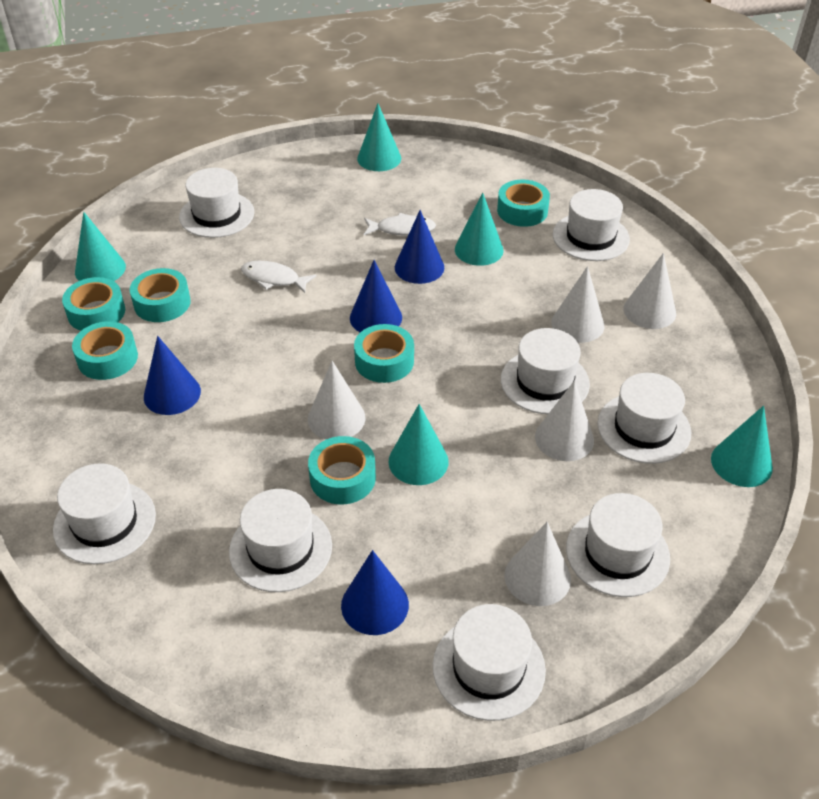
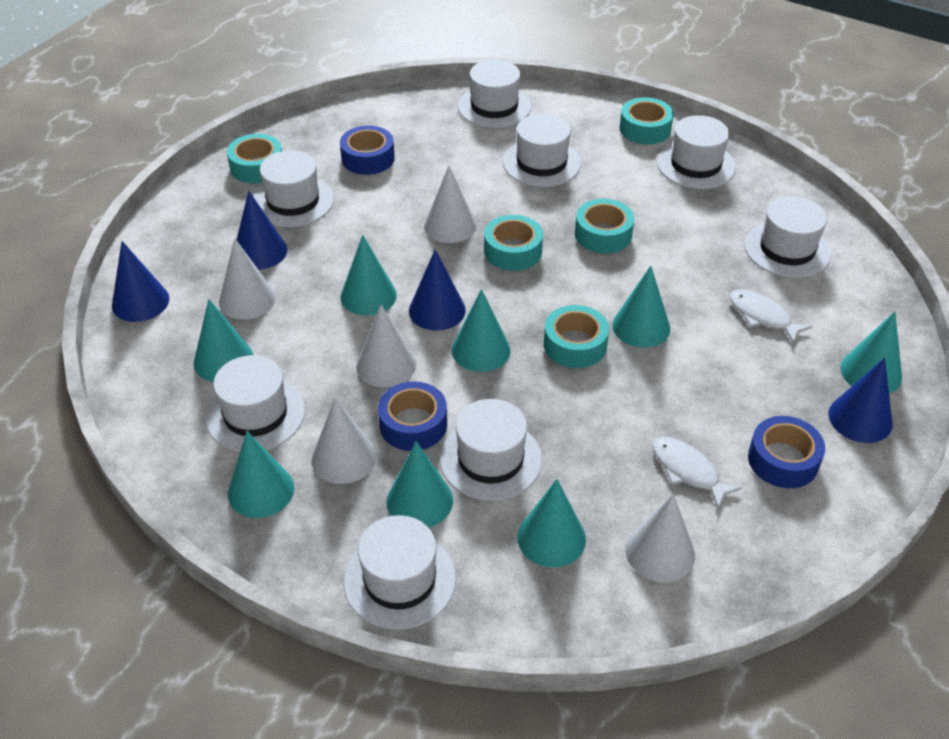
blue tape: 0 -> 3
turquoise cone: 5 -> 8
turquoise tape: 6 -> 5

